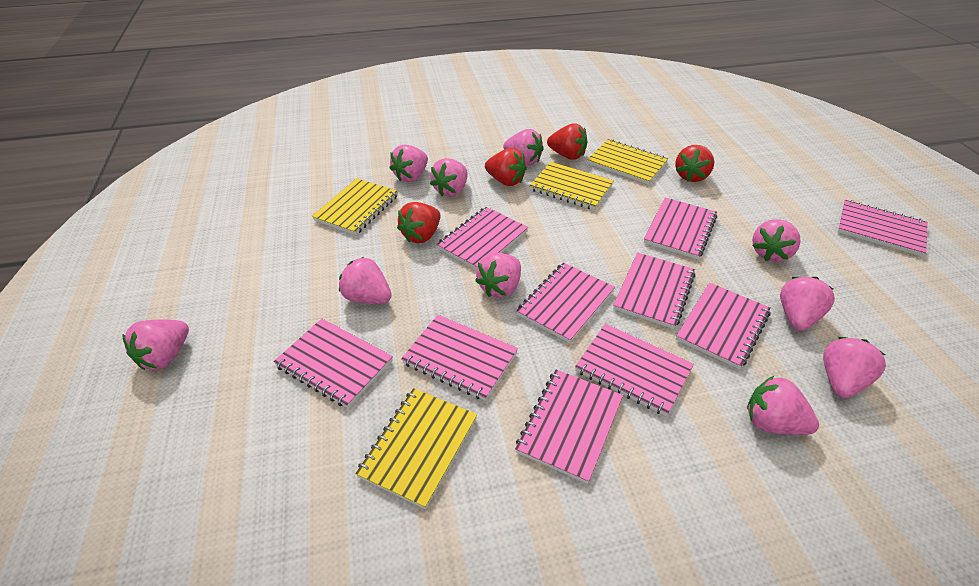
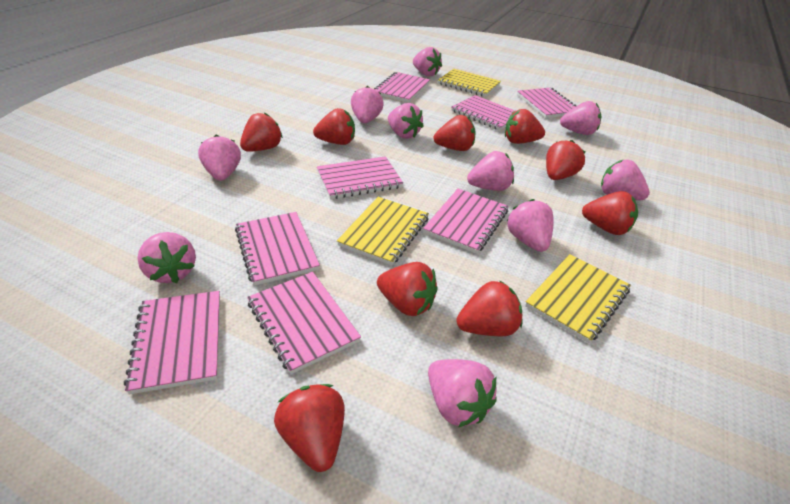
pink notebook: 10 -> 8
red strawberry: 4 -> 9
yellow notebook: 4 -> 3

